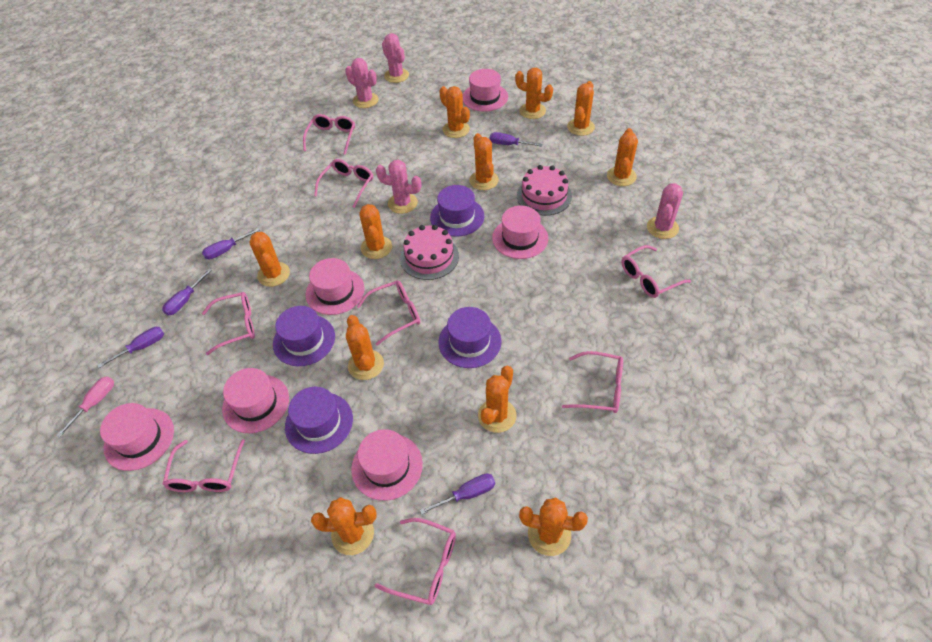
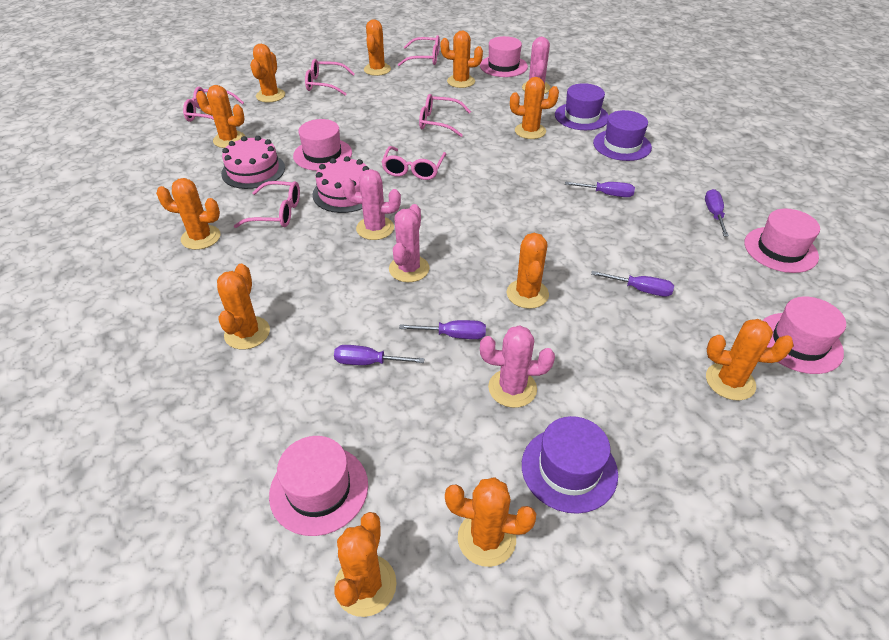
pink glasses: 8 -> 6
pink hat: 6 -> 5
pink screwdriver: 1 -> 0
purple hat: 4 -> 3

